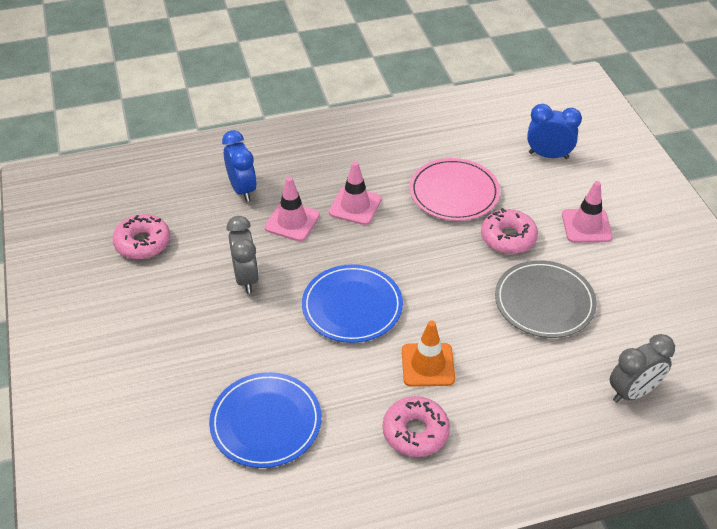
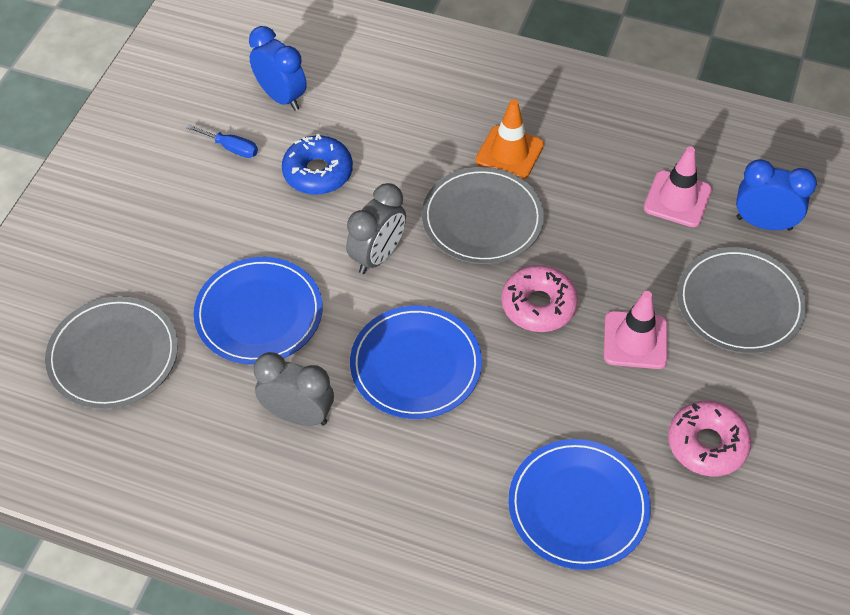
blue donut: 0 -> 1
blue plate: 2 -> 3
blue screwdriver: 0 -> 1
grey plate: 1 -> 3
pink donut: 3 -> 2
pink plate: 1 -> 0
pink traffic cone: 3 -> 2

